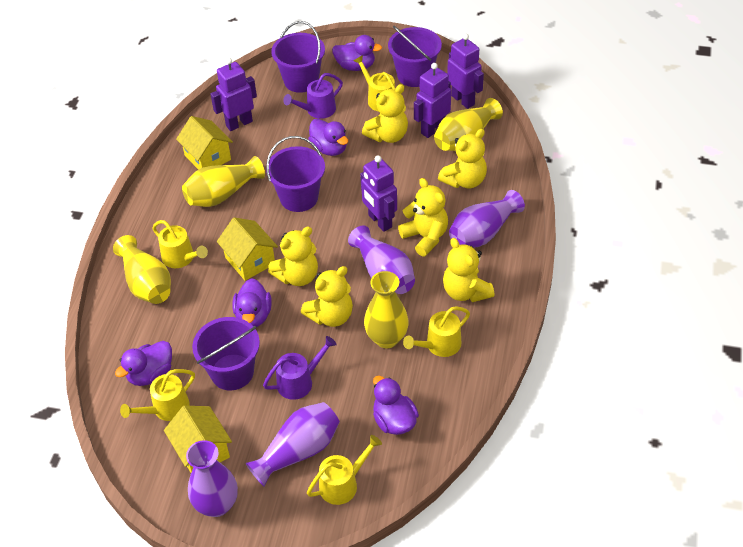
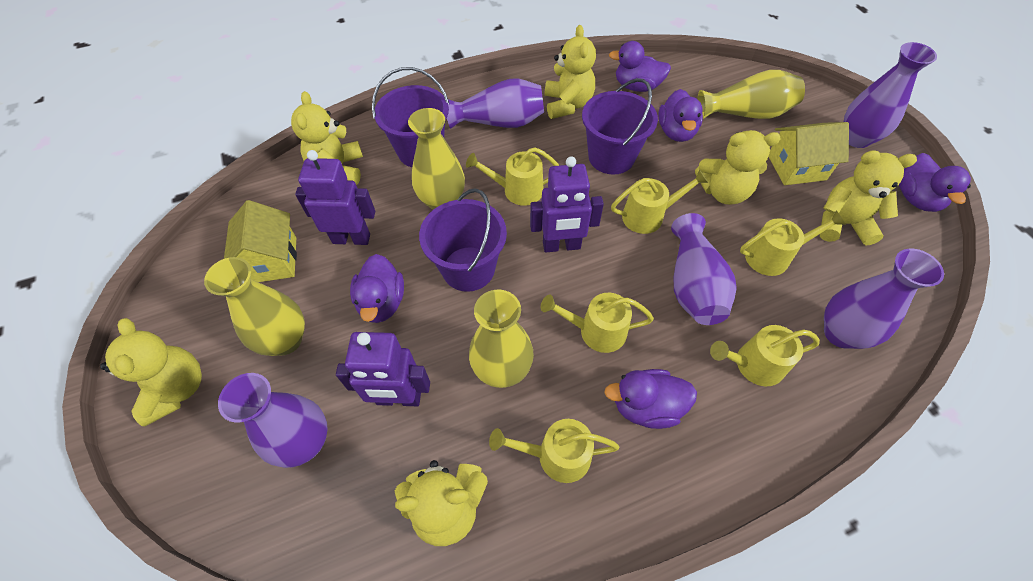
purple bucket: 4 -> 3
purple robot: 4 -> 3
purple vase: 4 -> 5
purple watering can: 2 -> 0
yellow house: 3 -> 2
yellow watering can: 5 -> 6

